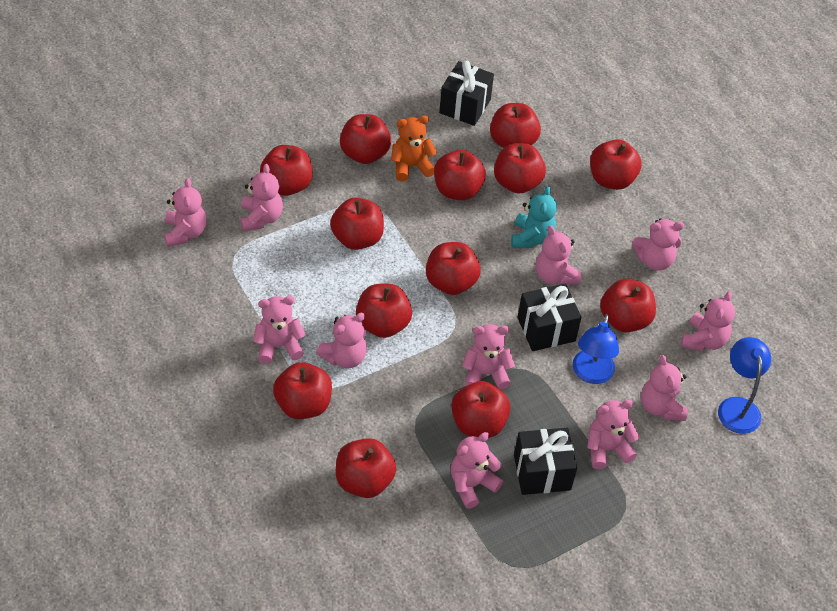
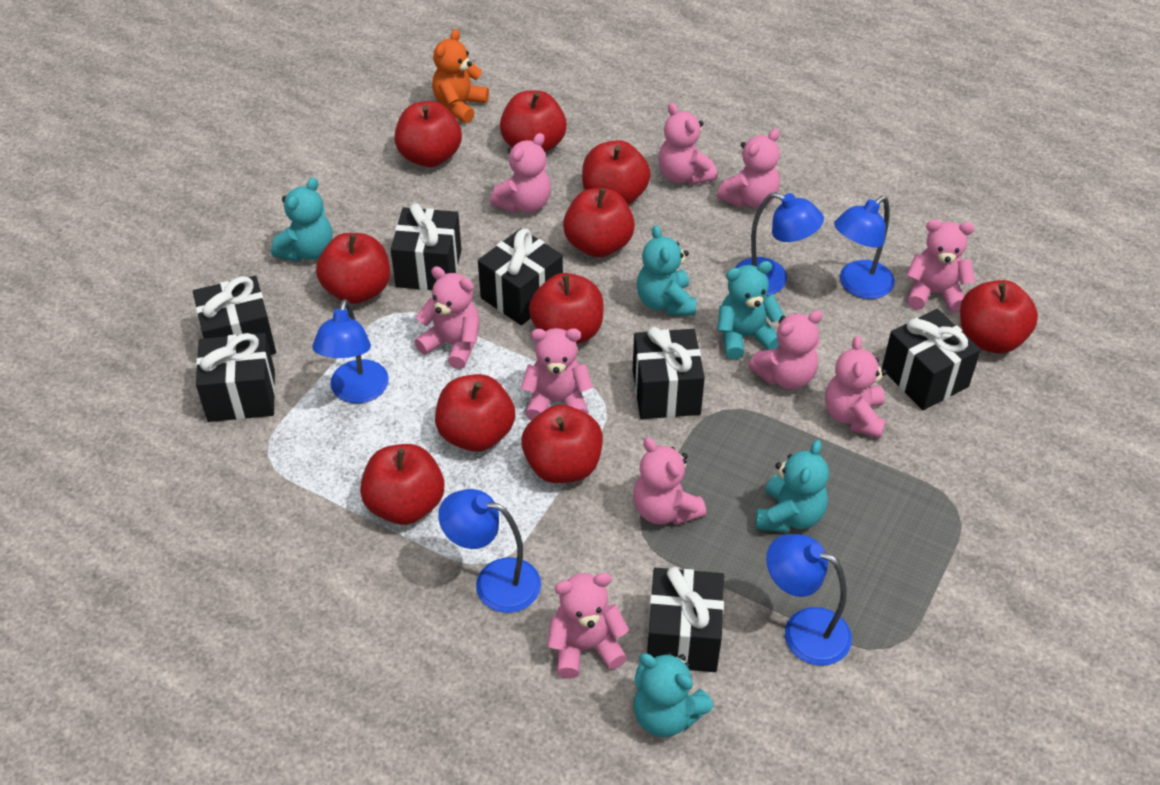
black gift: 3 -> 7
blue lamp: 2 -> 5
pink teddy bear: 11 -> 10
red apple: 13 -> 10
turquoise teddy bear: 1 -> 5

